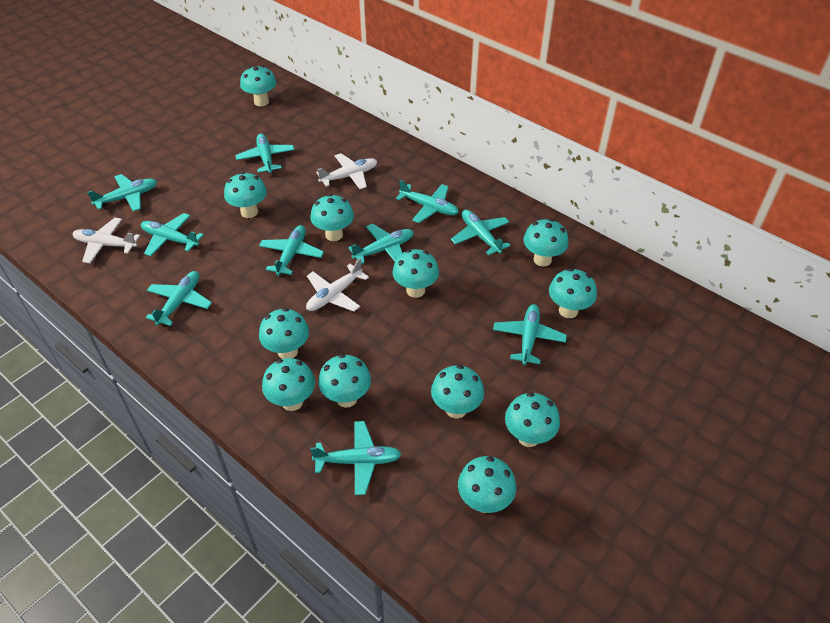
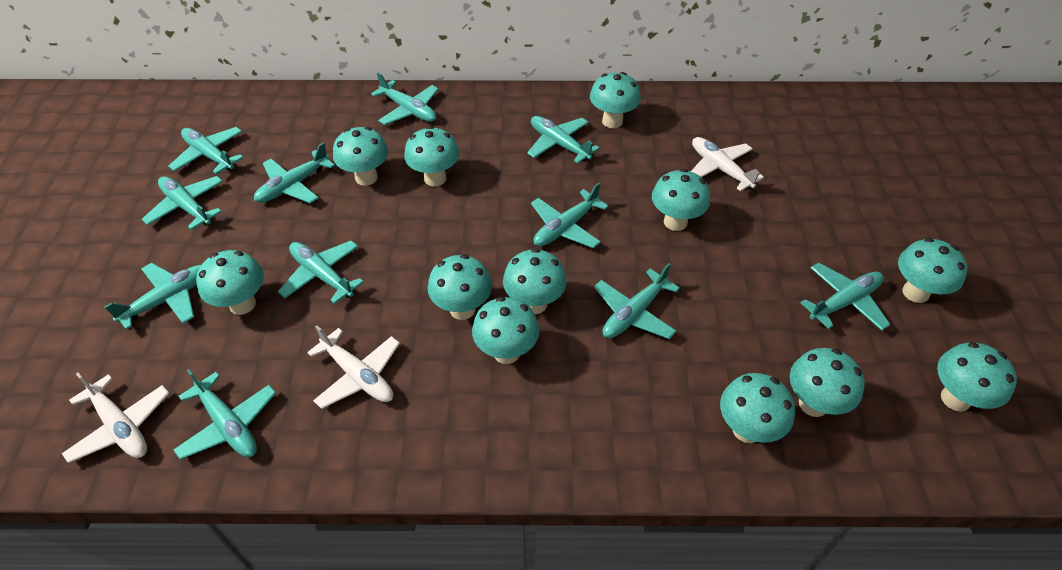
turquoise plane: 10 -> 11

